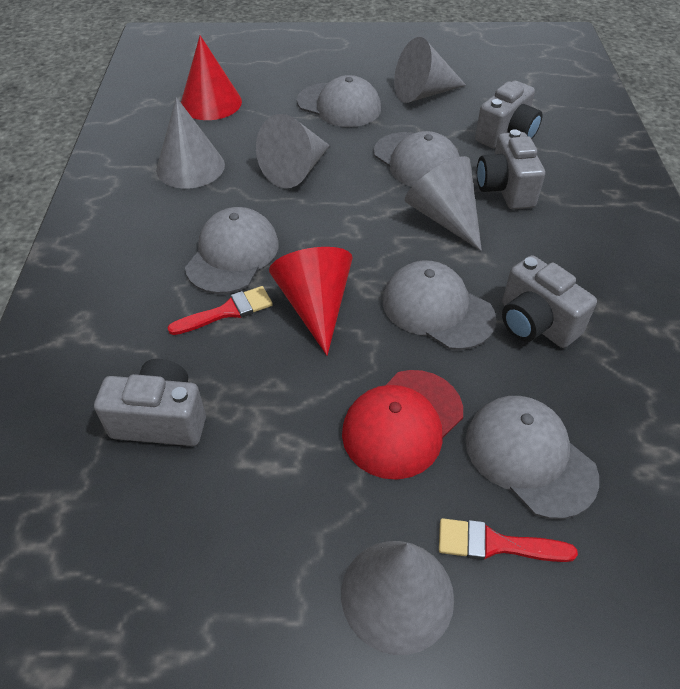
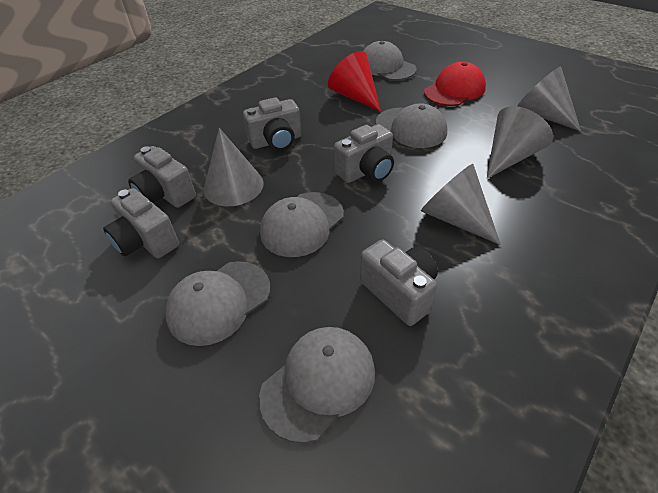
grey camera: 4 -> 5
grey cone: 5 -> 4
red brush: 2 -> 0
red cone: 2 -> 1

